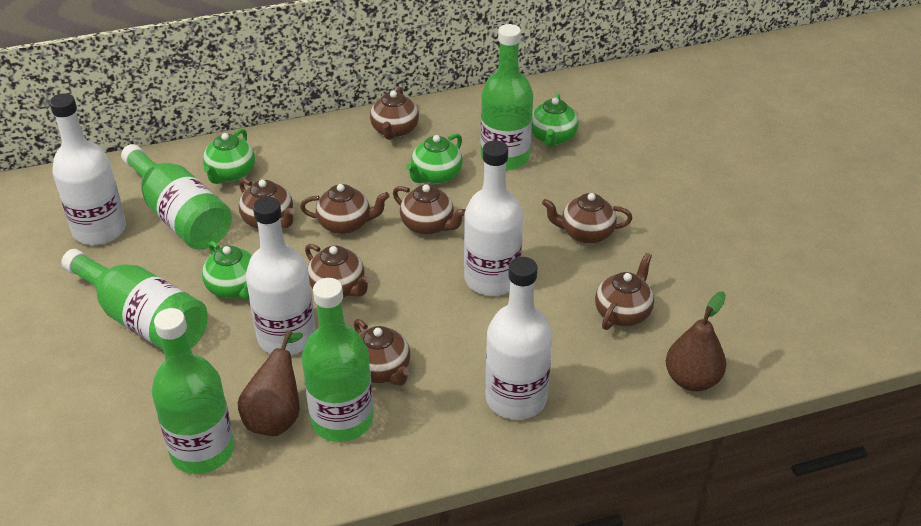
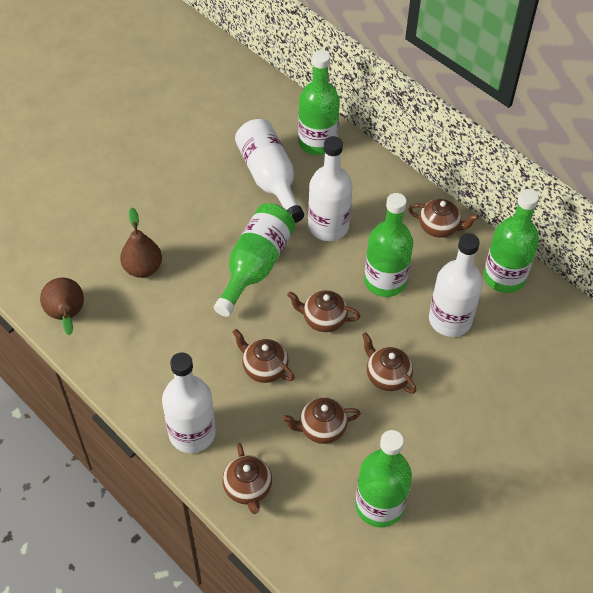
brown teapot: 8 -> 6
green teapot: 4 -> 0

